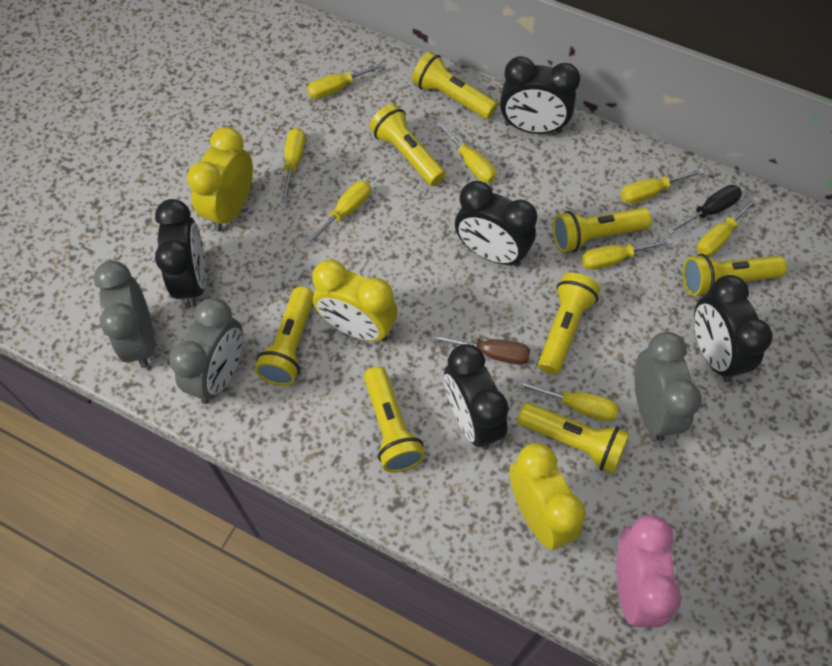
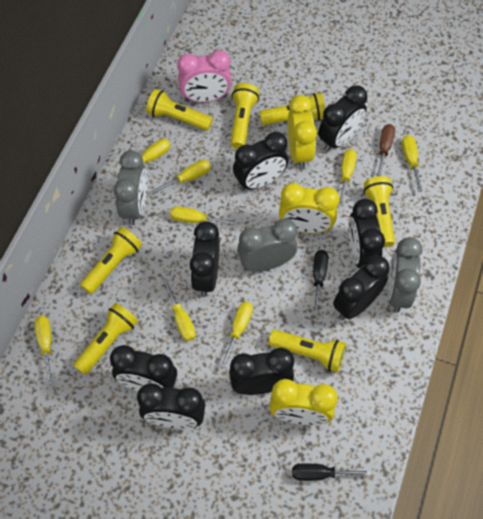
black clock: 5 -> 8
black screwdriver: 1 -> 2
yellow flashlight: 8 -> 7

